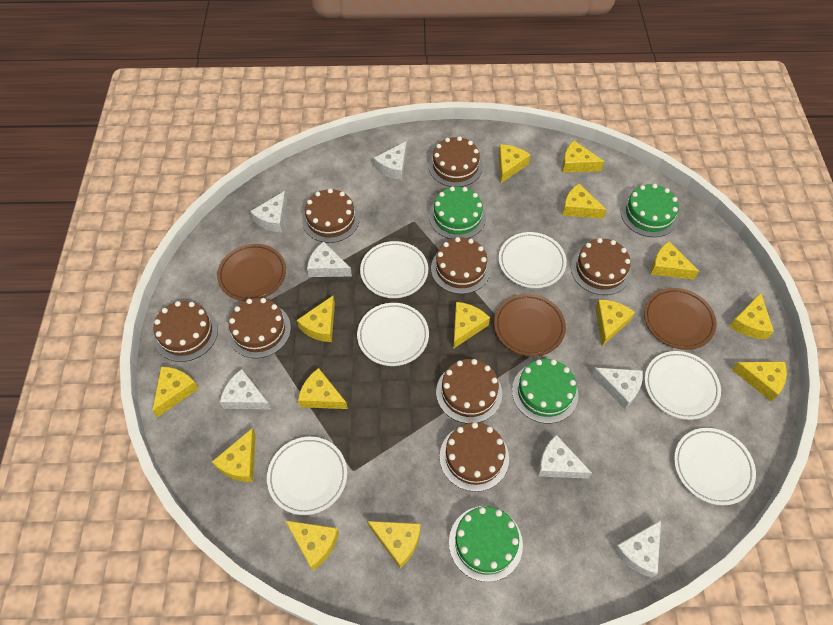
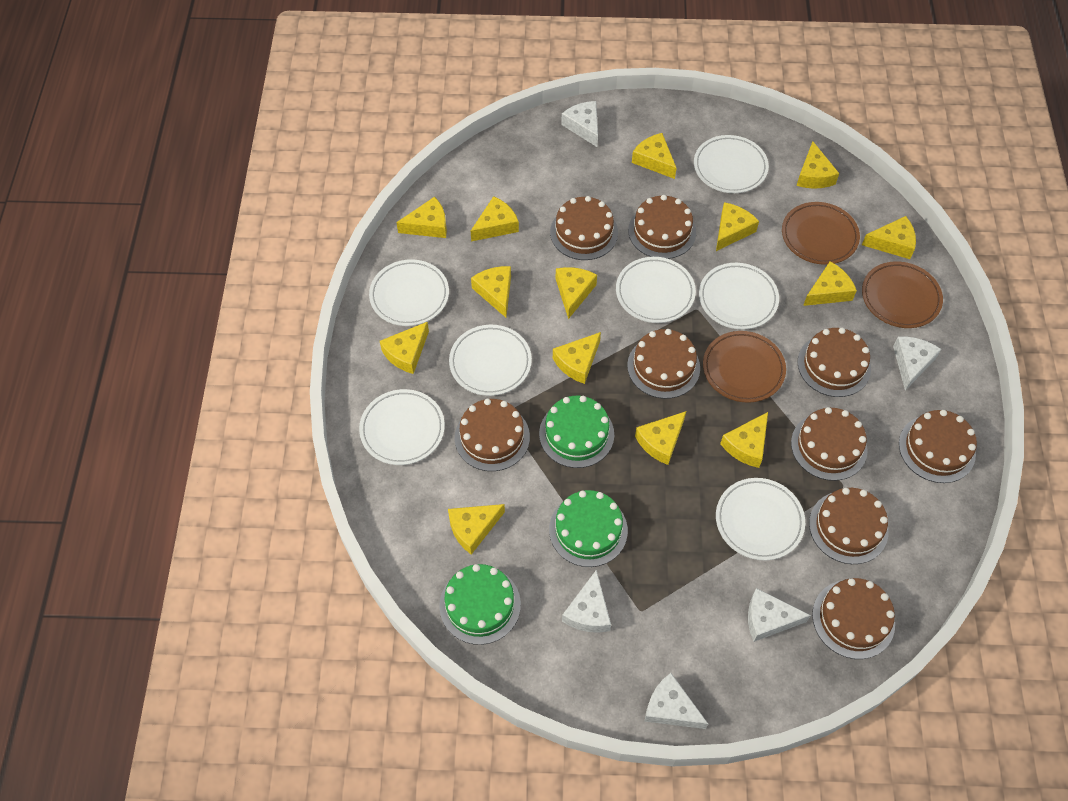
brown cake: 8 -> 9
green cake: 4 -> 3
white cheese: 7 -> 5
white plate: 6 -> 7

